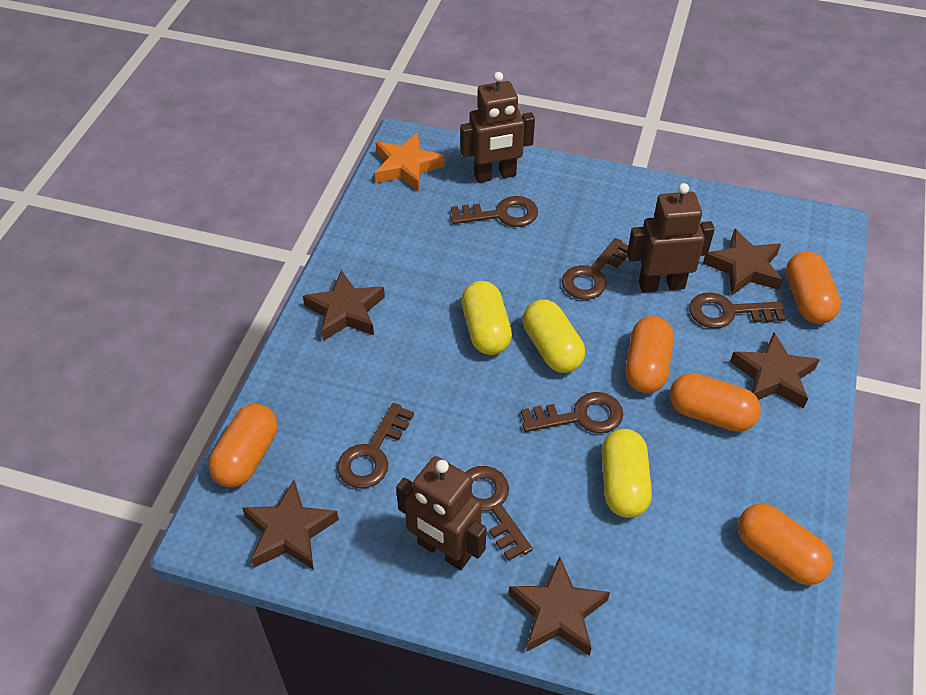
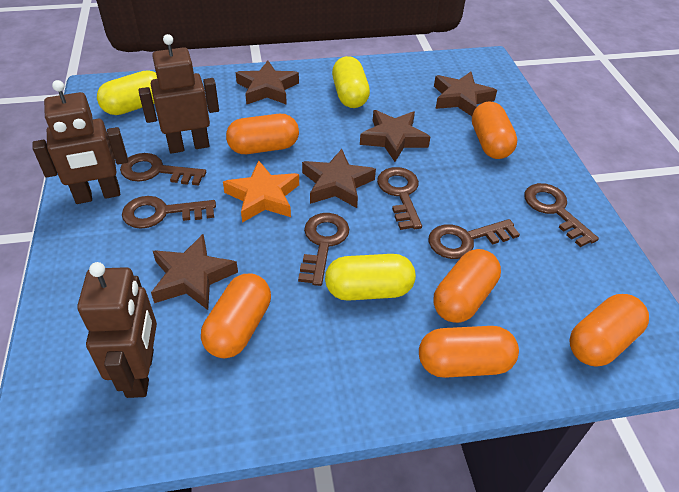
orange capsule: 5 -> 6

